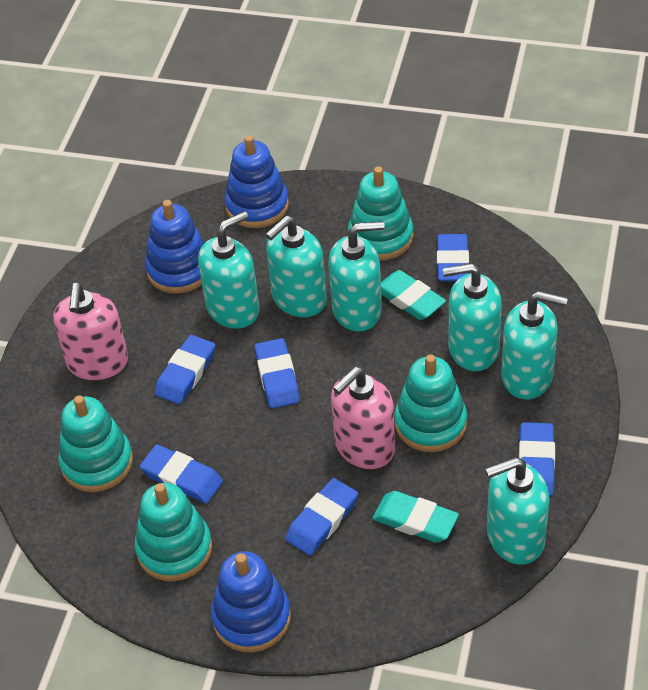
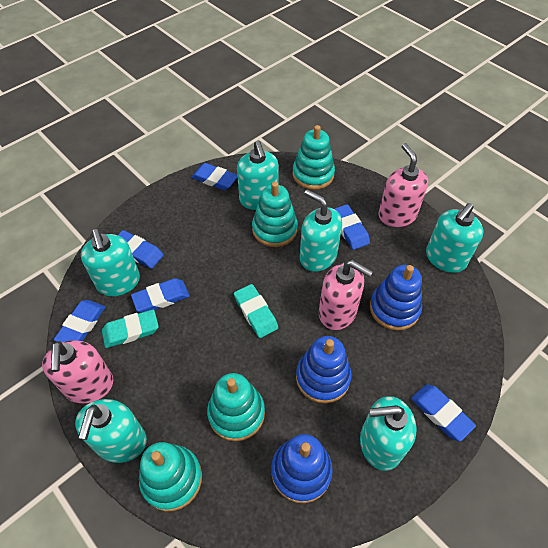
pink soap dispenser: 2 -> 3

